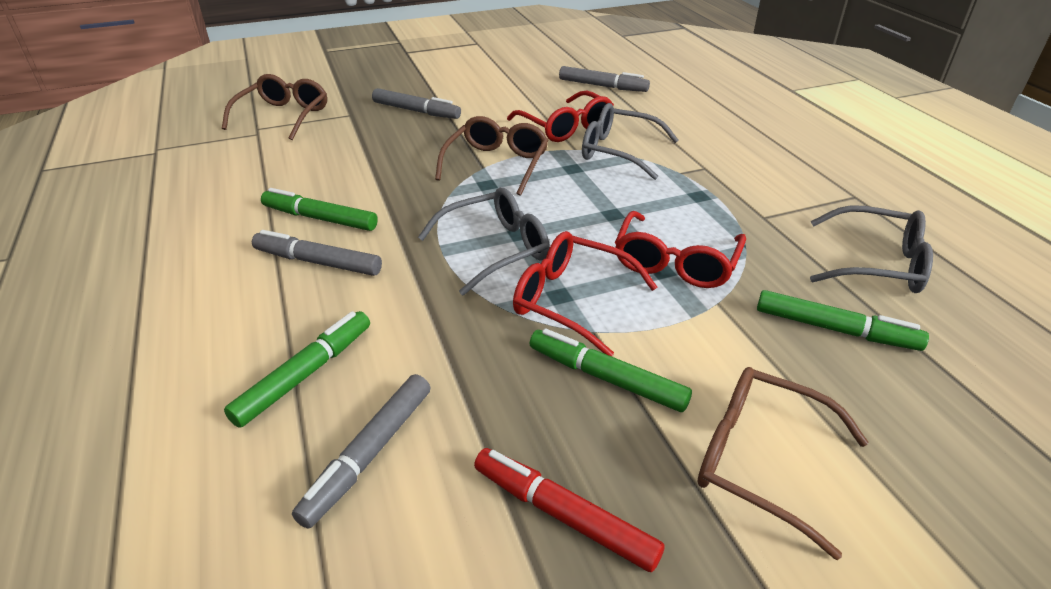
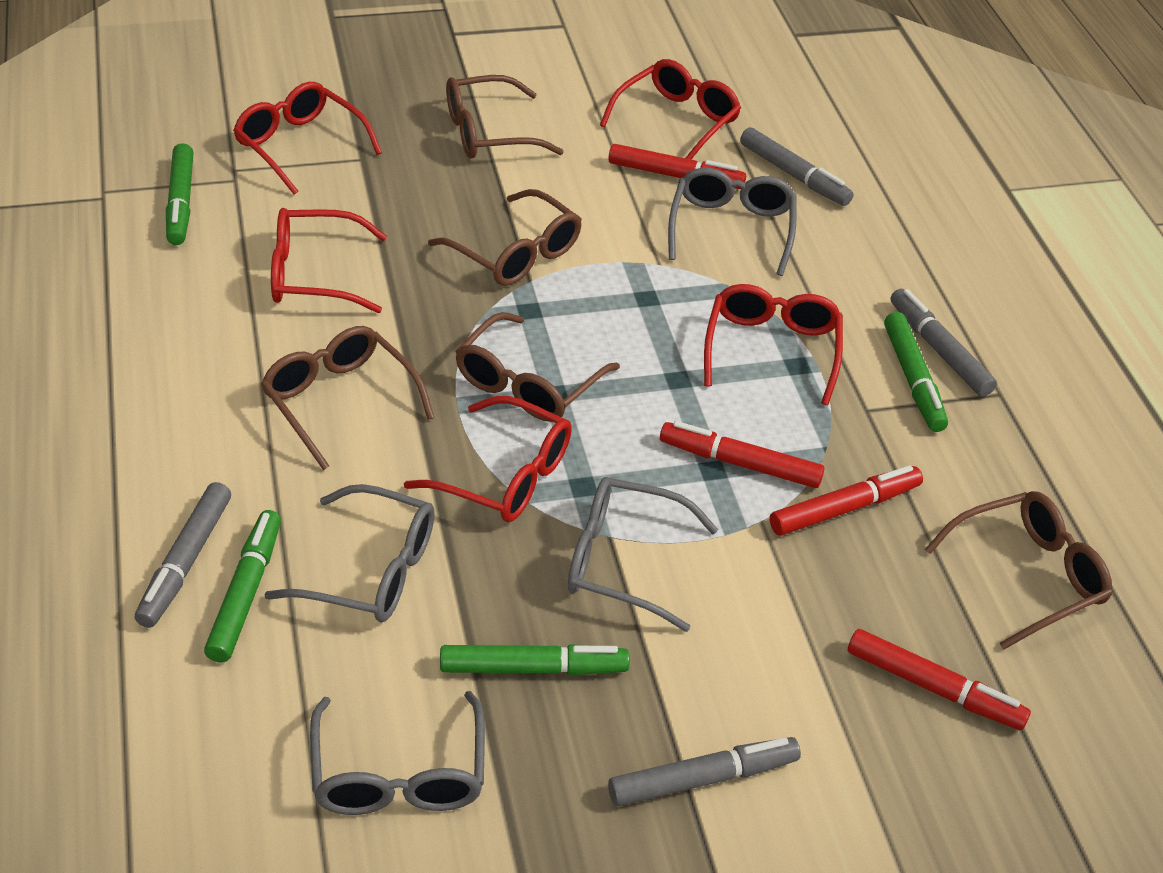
brown glasses: 3 -> 5
grey glasses: 3 -> 4
red glasses: 3 -> 5
red marker: 1 -> 4

